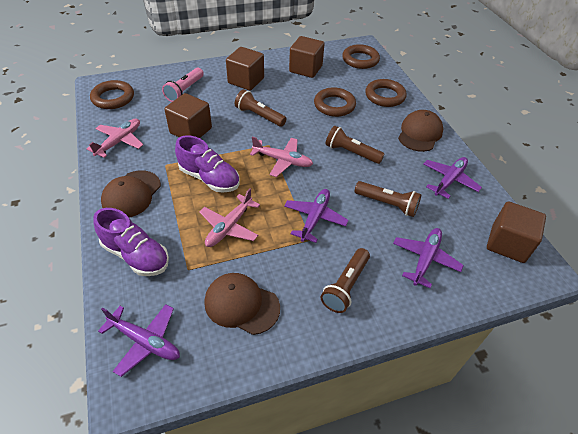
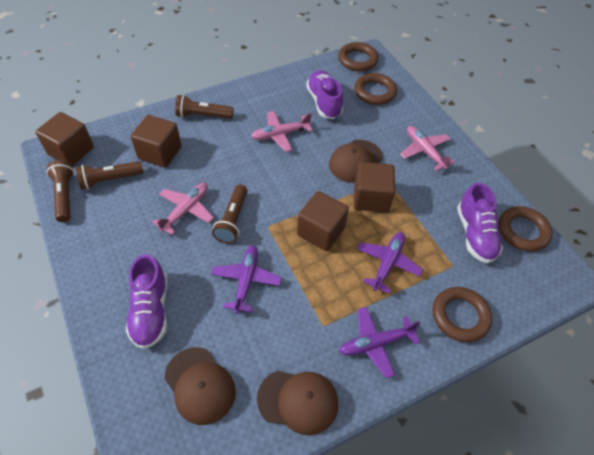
pink flashlight: 1 -> 0
purple plane: 4 -> 3
purple shoe: 2 -> 3

